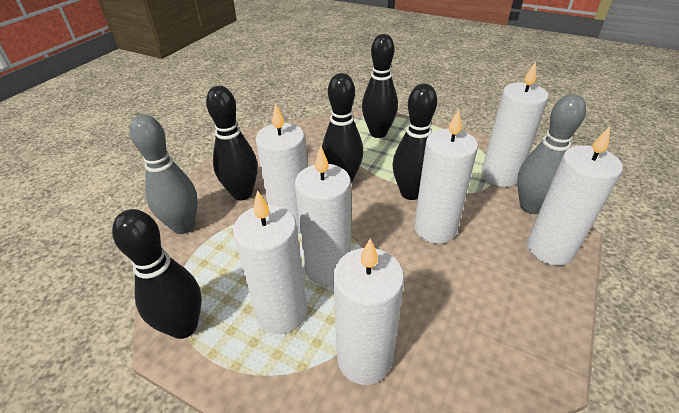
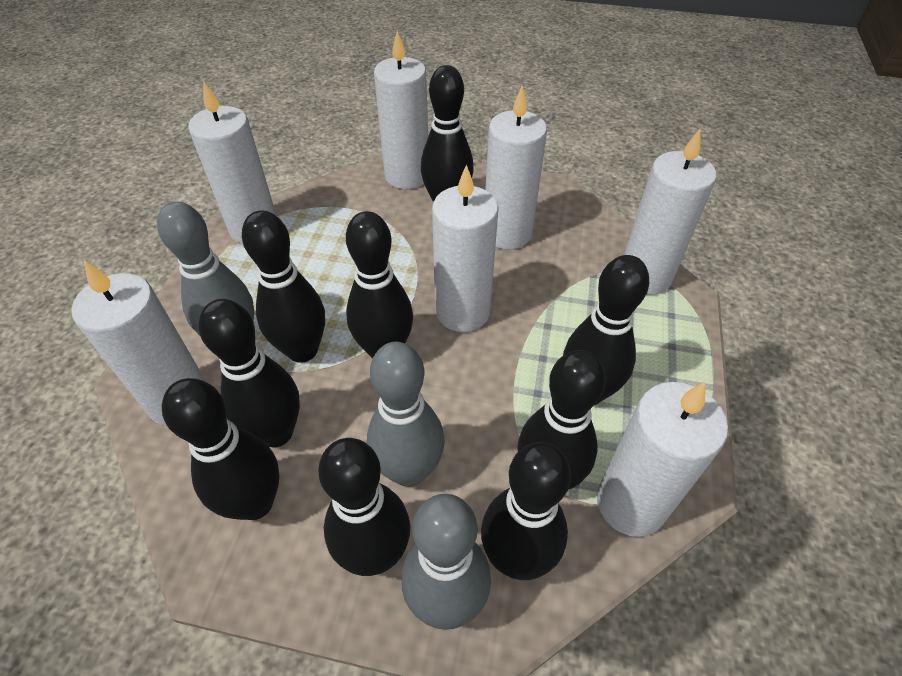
black bowling pin: 5 -> 9
grey bowling pin: 2 -> 3

